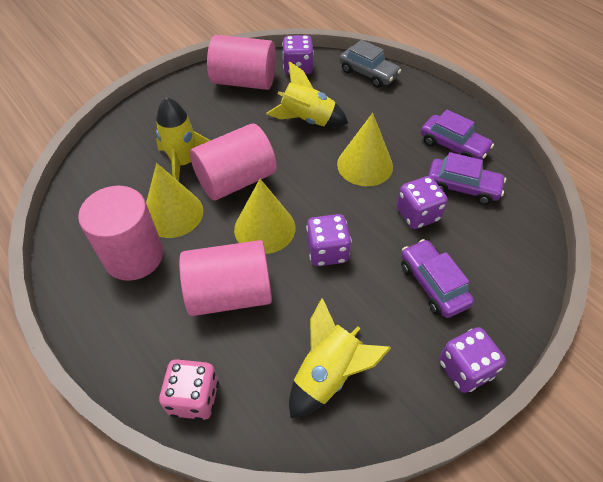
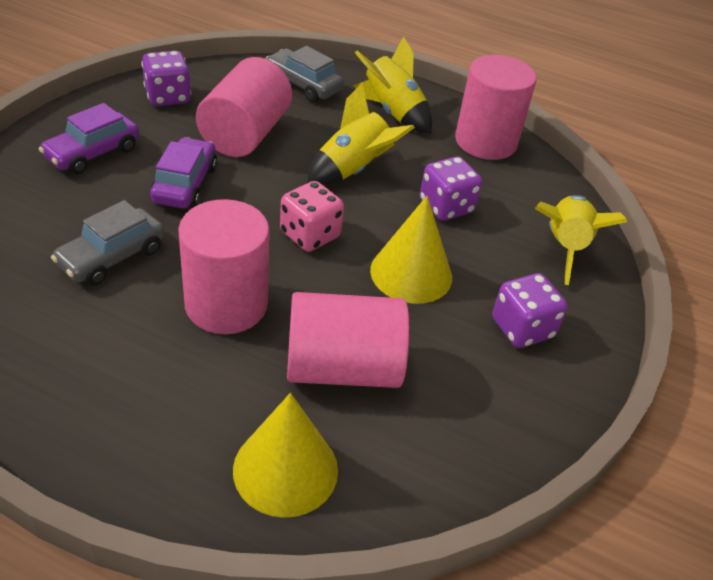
grey car: 1 -> 2
purple car: 3 -> 2
purple dice: 4 -> 3
yellow cone: 3 -> 2

